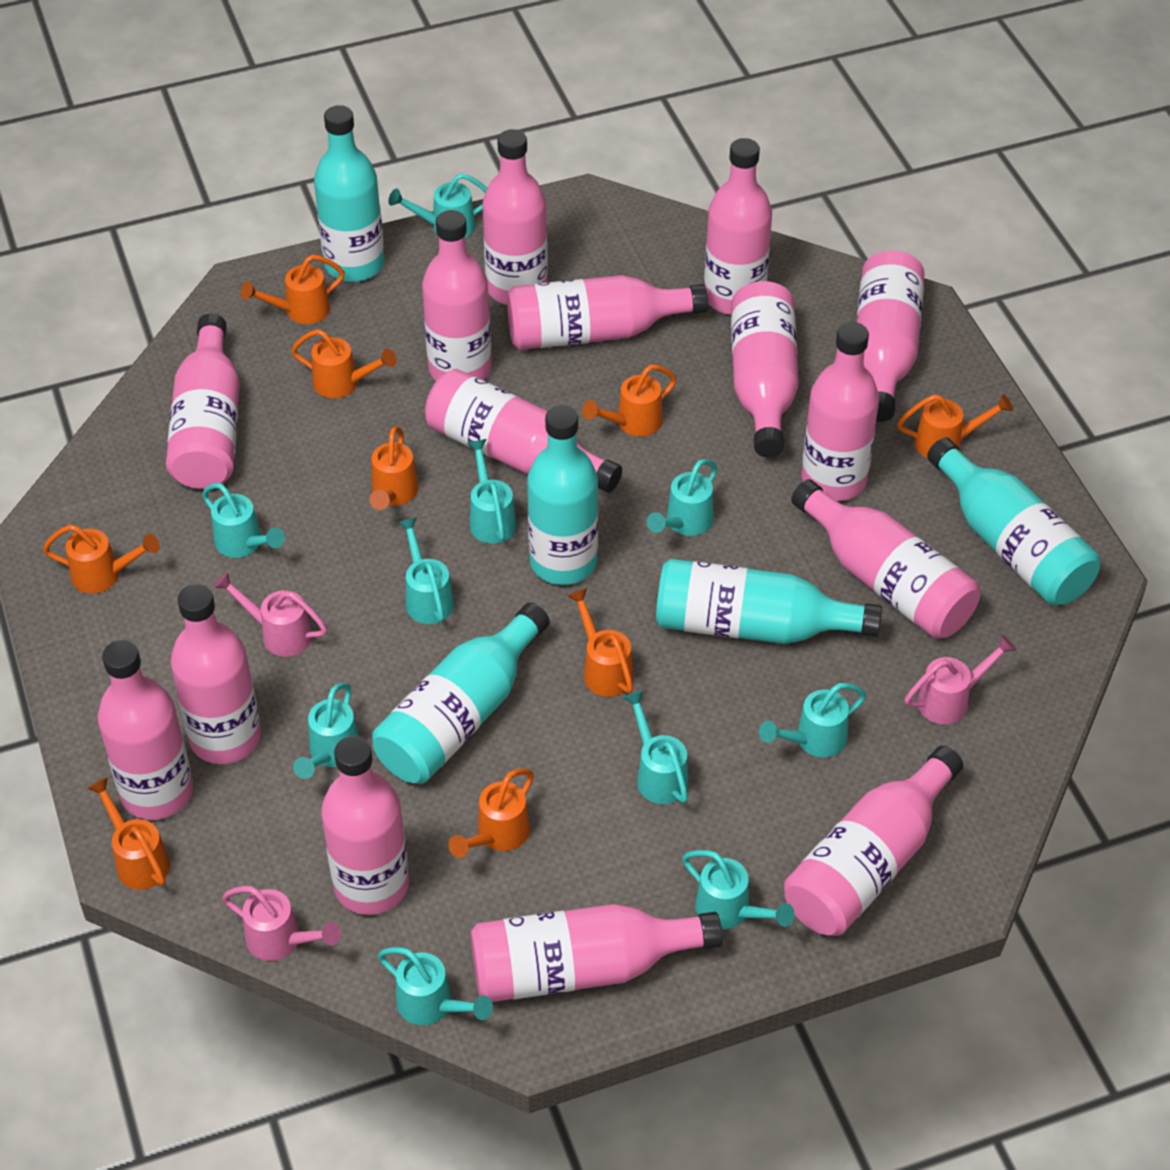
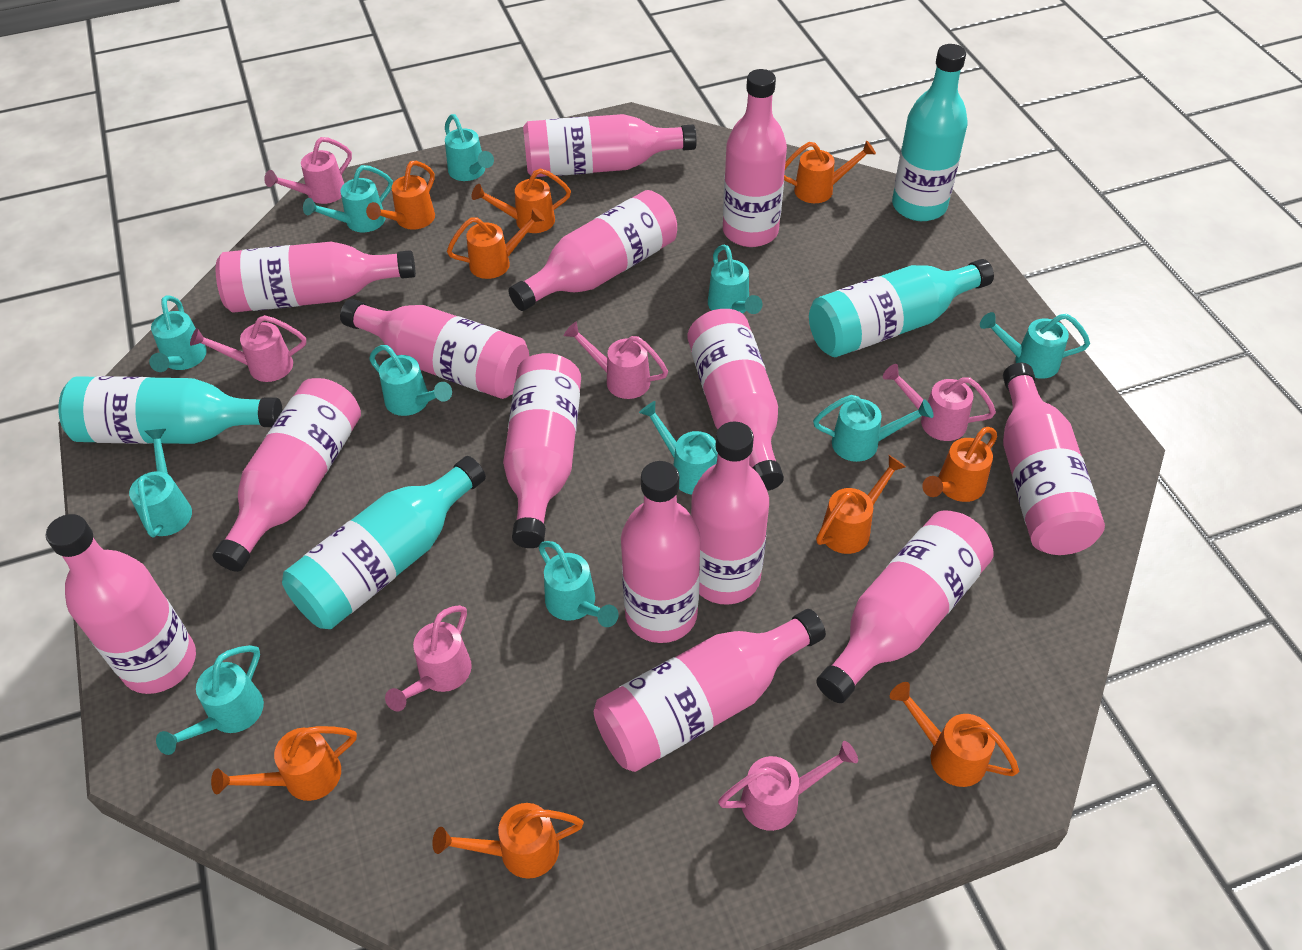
pink bottle: 15 -> 14
pink watering can: 3 -> 6
turquoise bottle: 5 -> 4
turquoise watering can: 10 -> 11

